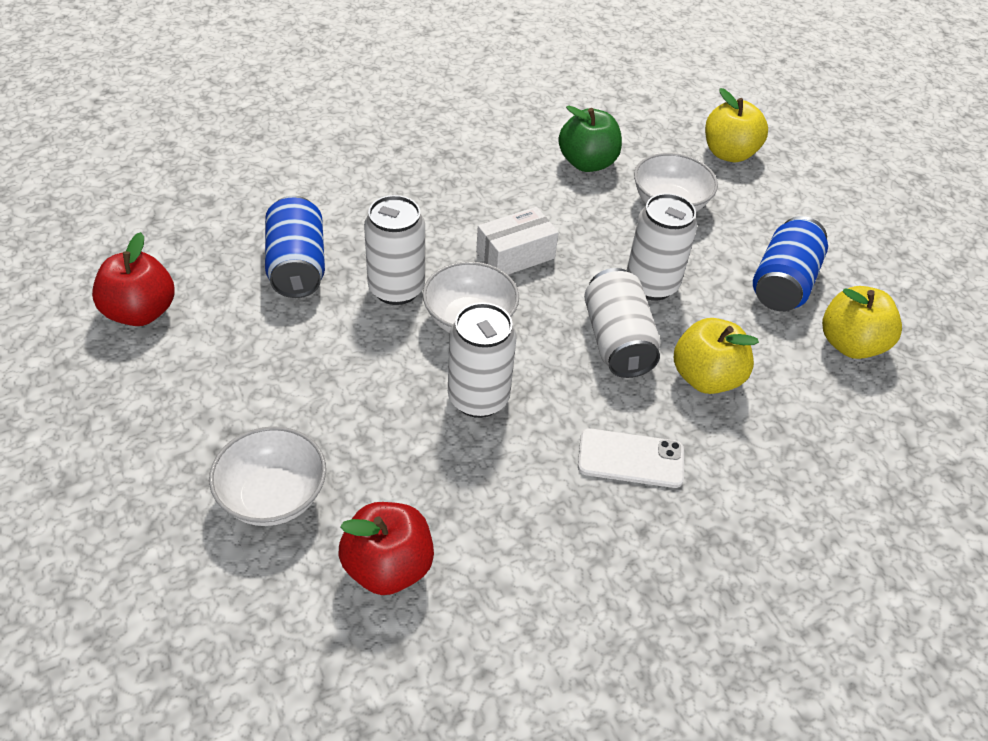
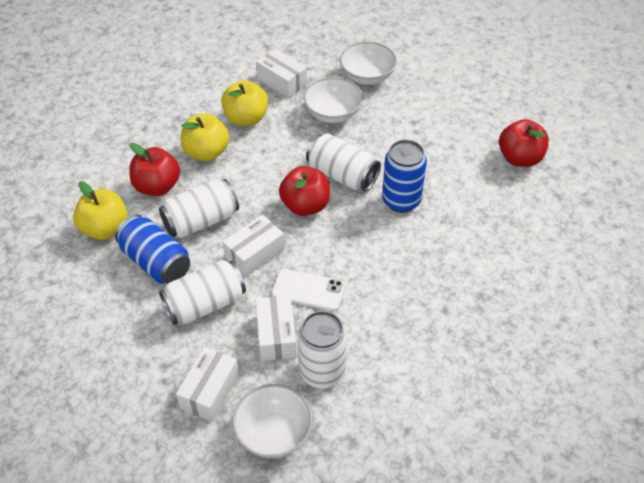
green apple: 1 -> 0
red apple: 2 -> 3
white box: 1 -> 4

